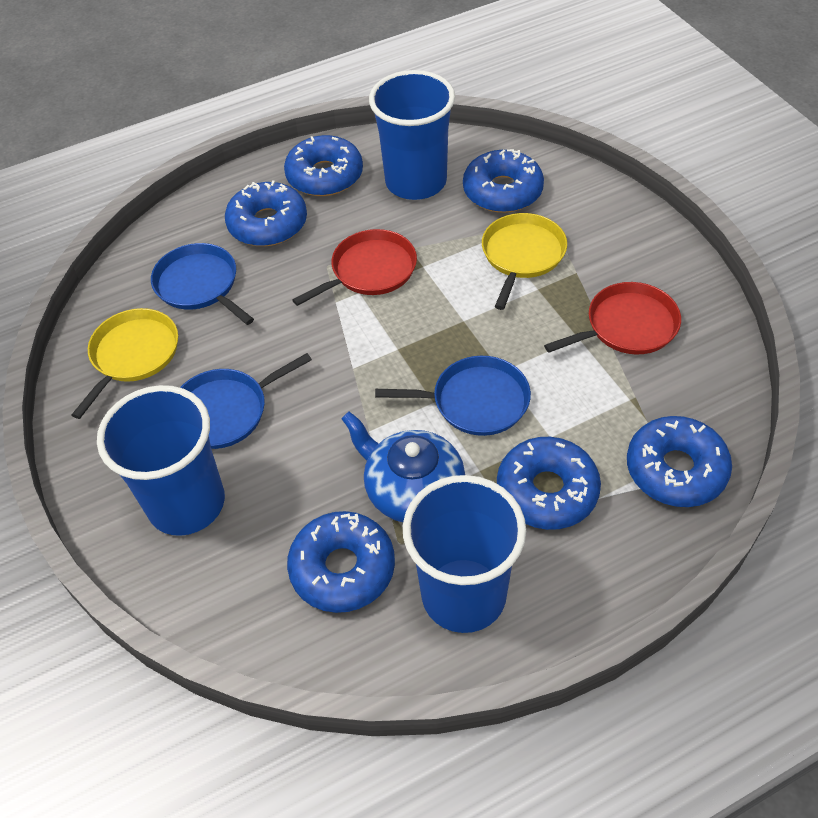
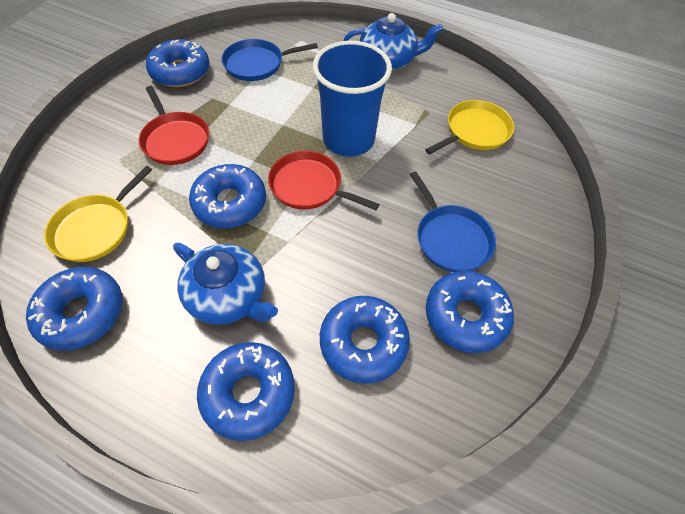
blue cup: 3 -> 1
blue pan: 3 -> 2
blue teapot: 1 -> 2

